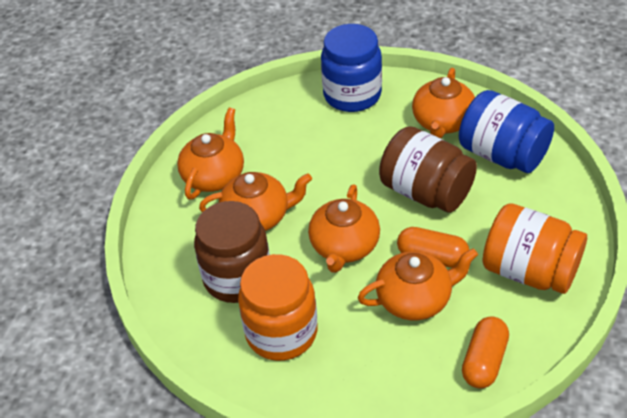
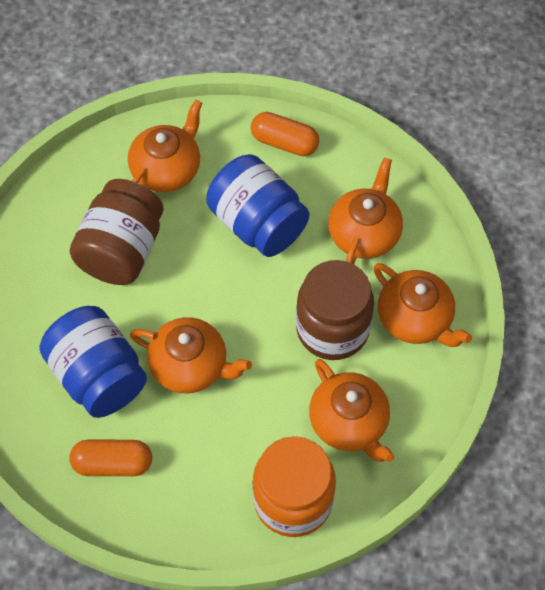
orange jar: 2 -> 1

